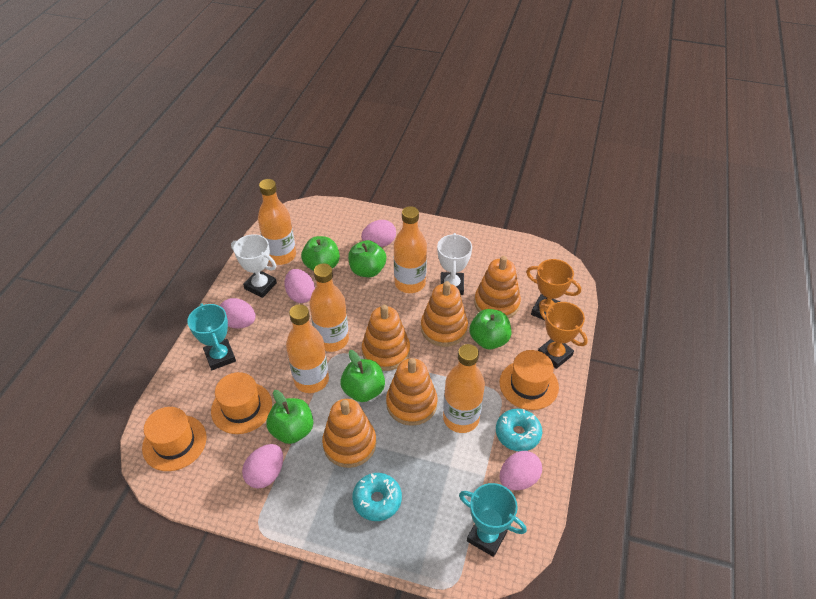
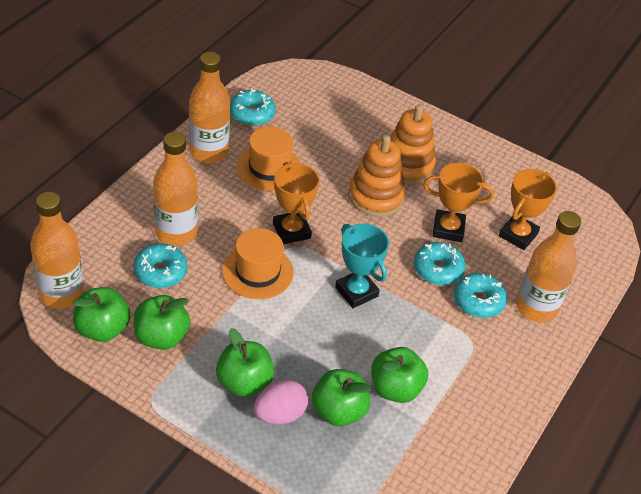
orange bottle: 5 -> 4
orange hat: 3 -> 2
orange stacking toy: 5 -> 2
orange trophy: 2 -> 3
pink egg: 5 -> 1
turquoise donut: 2 -> 4
turquoise trophy: 2 -> 1
white trophy: 2 -> 0

